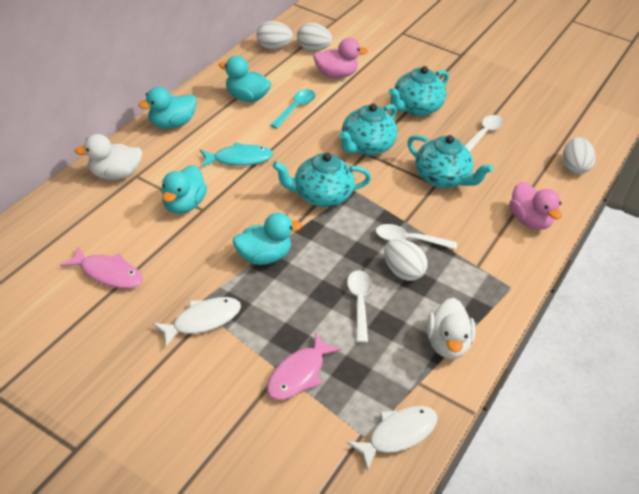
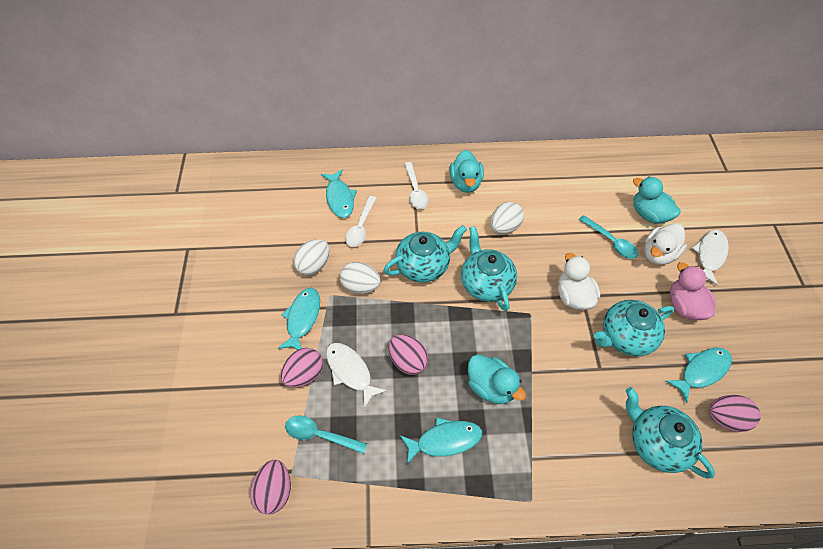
pink duck: 2 -> 1
pink egg: 0 -> 4
pink fish: 2 -> 0
turquoise duck: 4 -> 3
turquoise fish: 1 -> 4
turquoise spoon: 1 -> 2
white egg: 4 -> 3
white spoon: 3 -> 2

